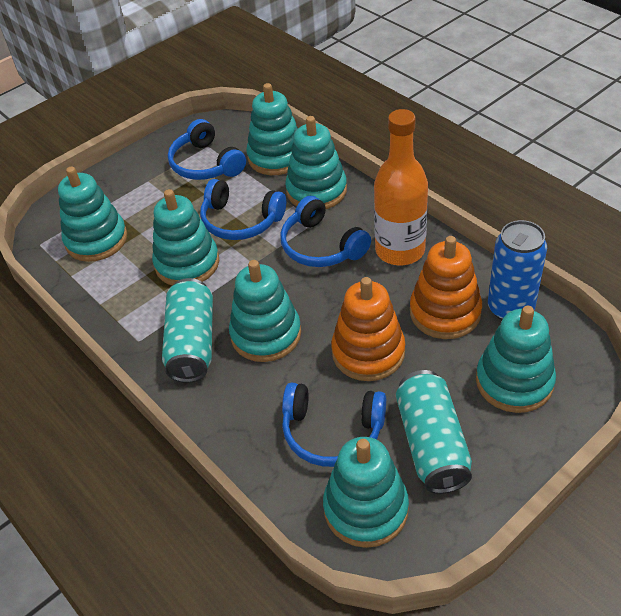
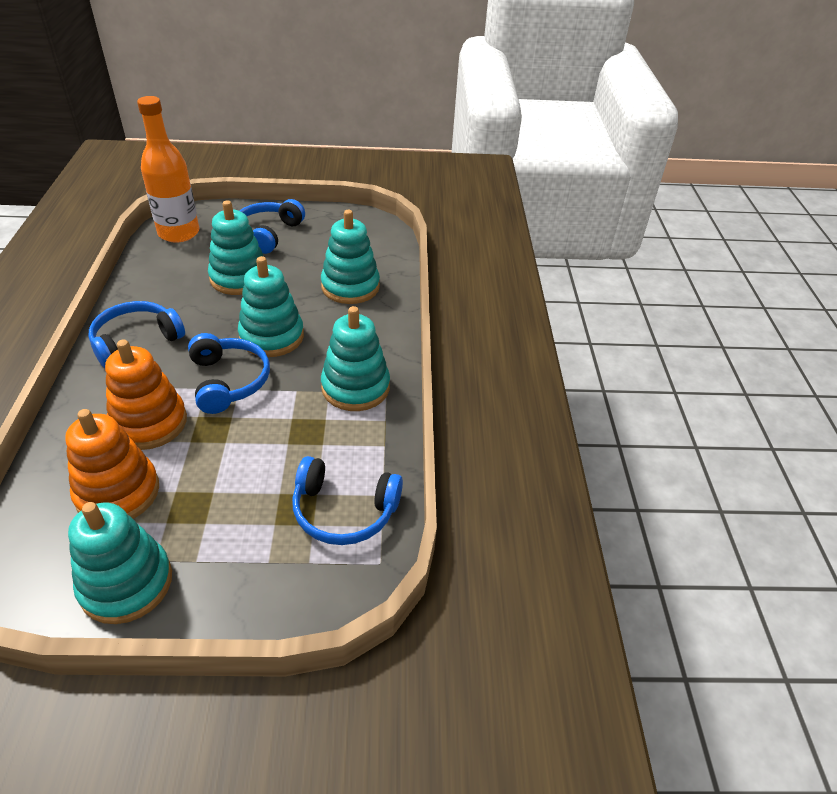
blue can: 1 -> 0
turquoise can: 2 -> 0
turquoise stacking toy: 7 -> 5

